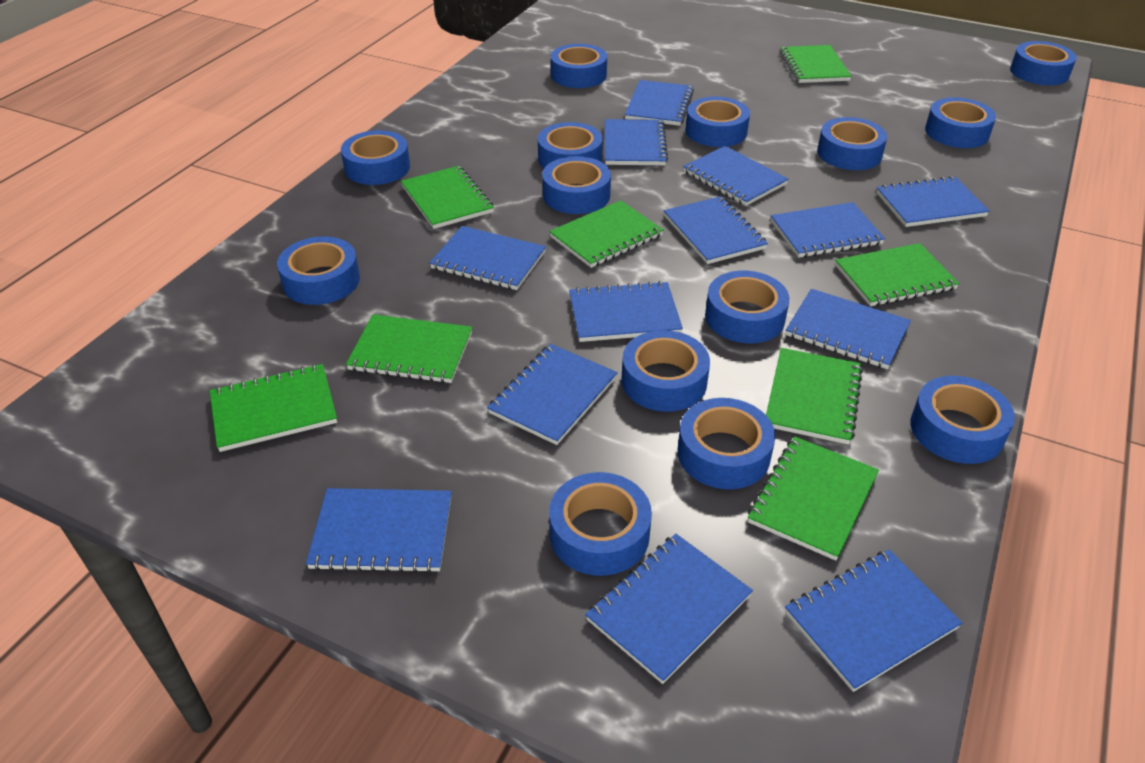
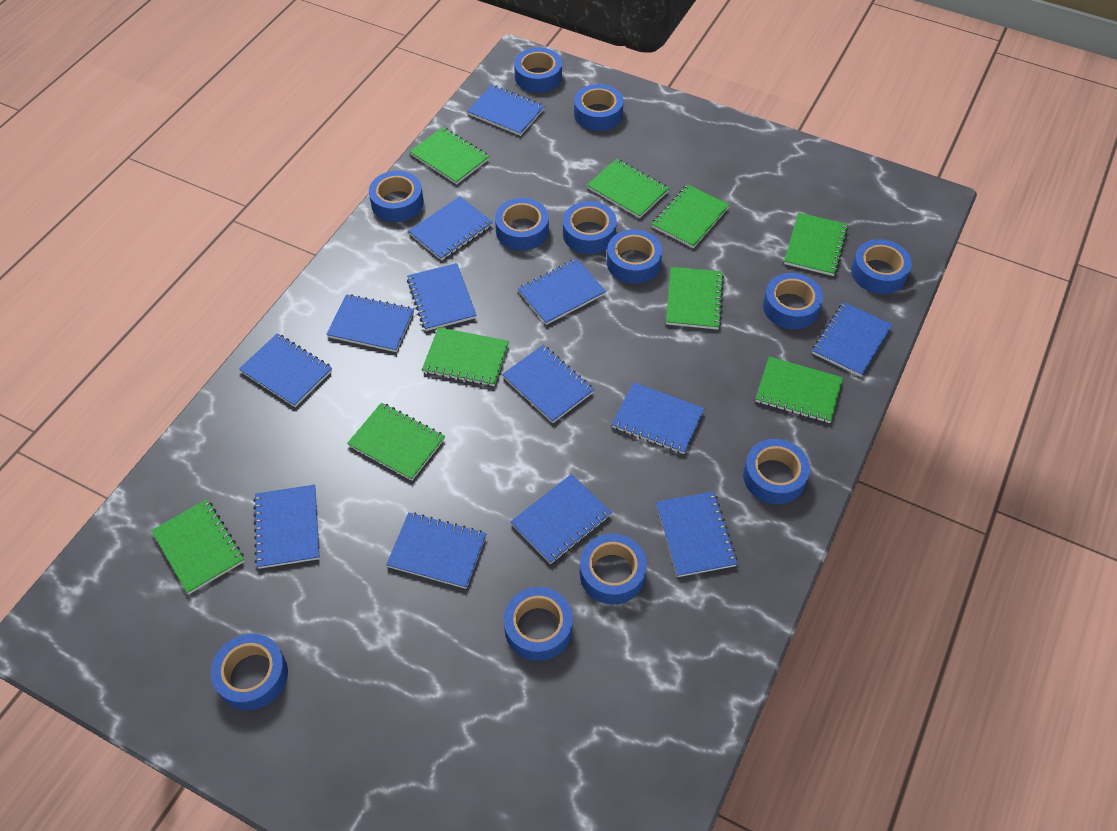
blue tape: 14 -> 12
green notebook: 8 -> 9

